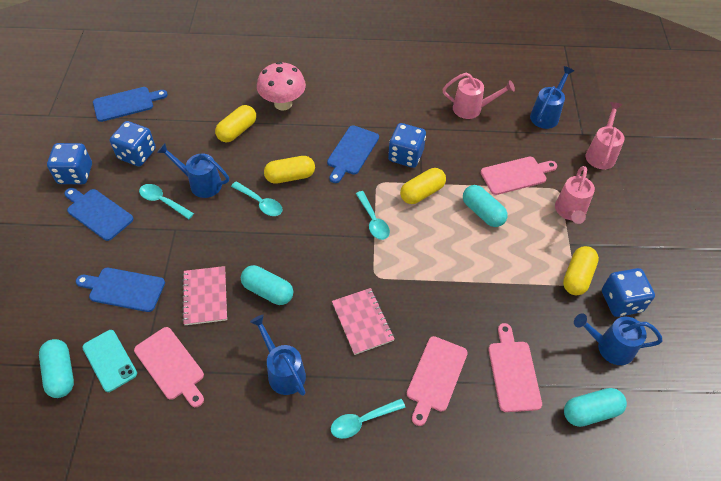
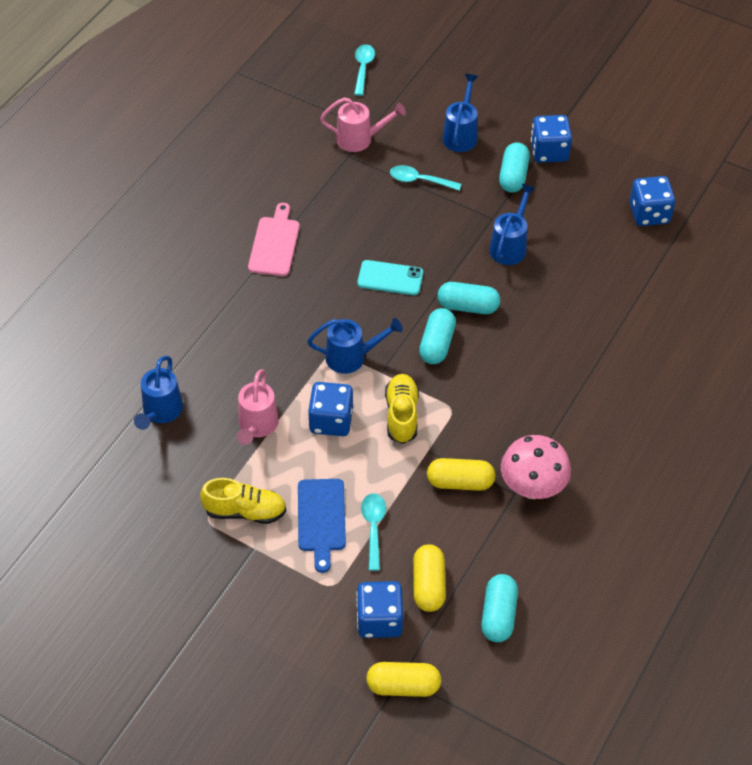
blue cutting board: 4 -> 1
pink cutting board: 4 -> 1
pink notebook: 2 -> 0
pink watering can: 3 -> 2
turquoise spoon: 4 -> 3
yellow capsule: 4 -> 3
yellow shoe: 0 -> 2

